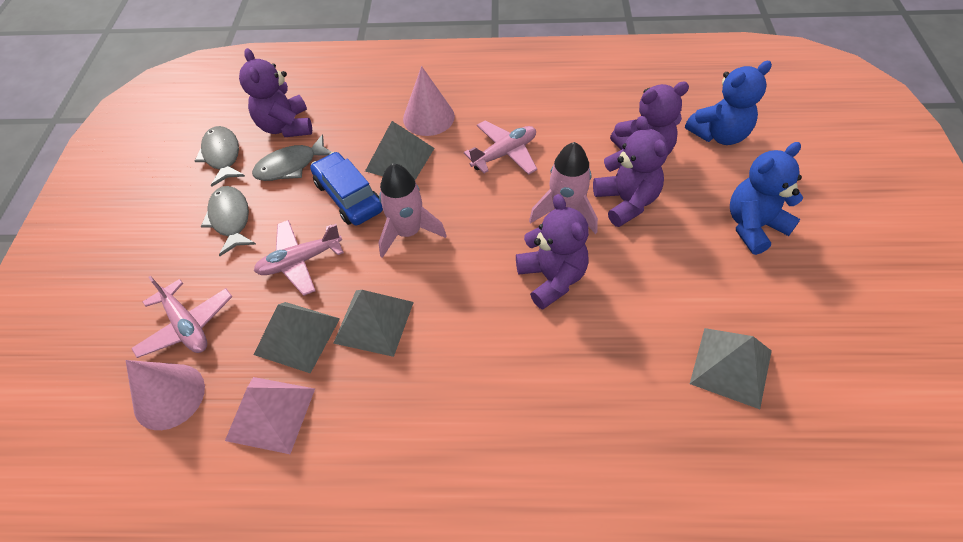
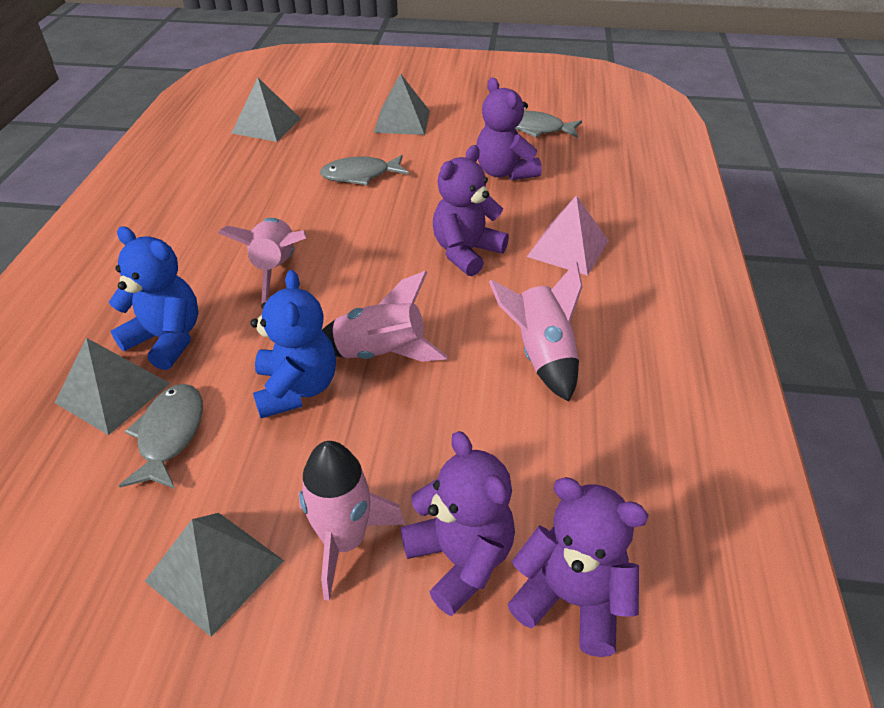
blue car: 1 -> 0
pink cone: 2 -> 0
pink plane: 3 -> 0
pink rocket: 2 -> 4

